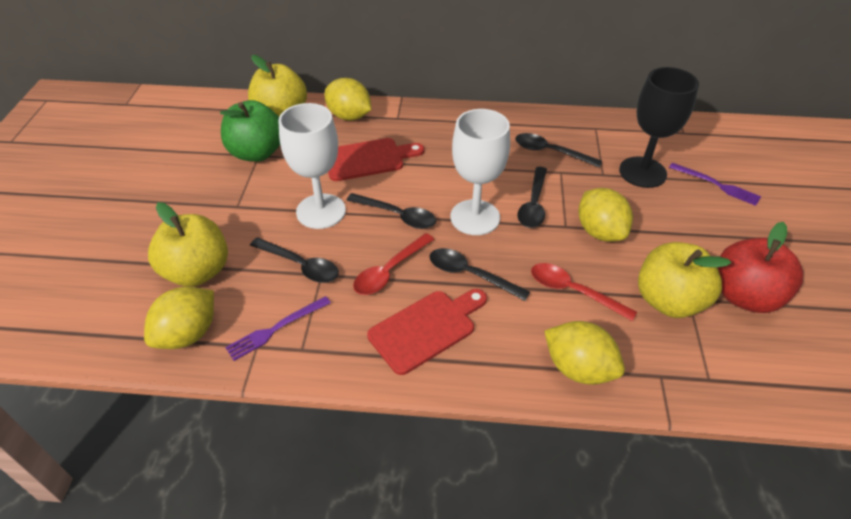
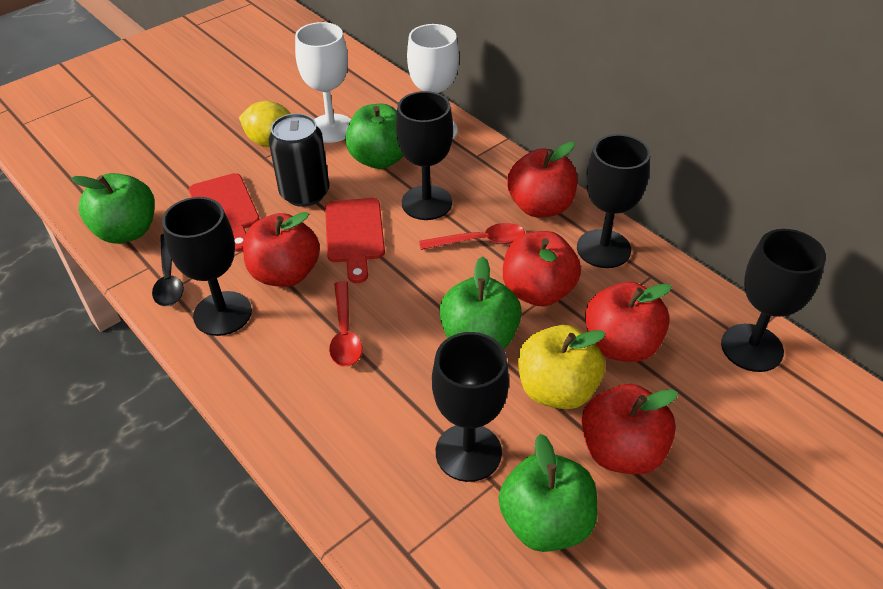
black can: 0 -> 1
black goblet: 1 -> 5
black spoon: 5 -> 1
green apple: 1 -> 4
purple fork: 2 -> 0
red apple: 1 -> 5
yellow apple: 3 -> 1
yellow lemon: 4 -> 1

